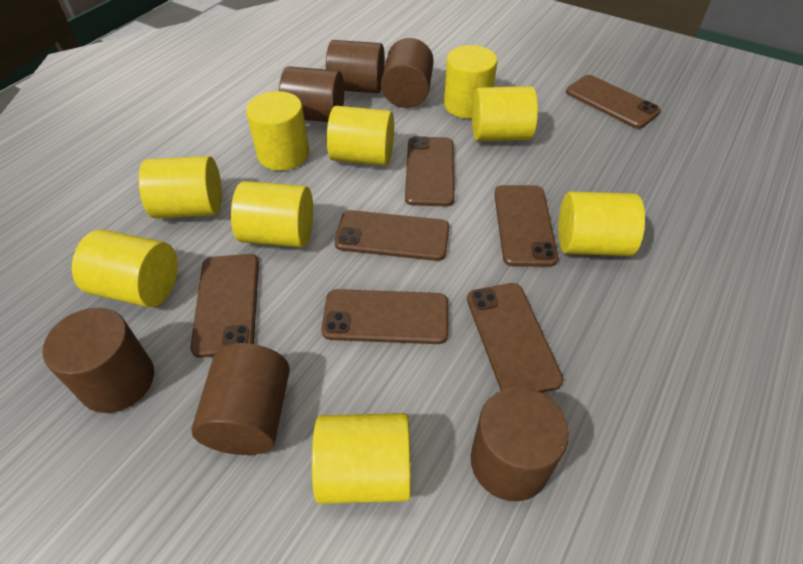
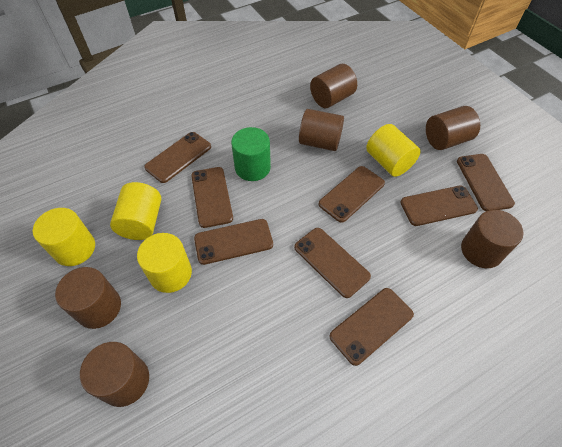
brown phone: 7 -> 8
green cylinder: 0 -> 1
yellow cylinder: 9 -> 4

